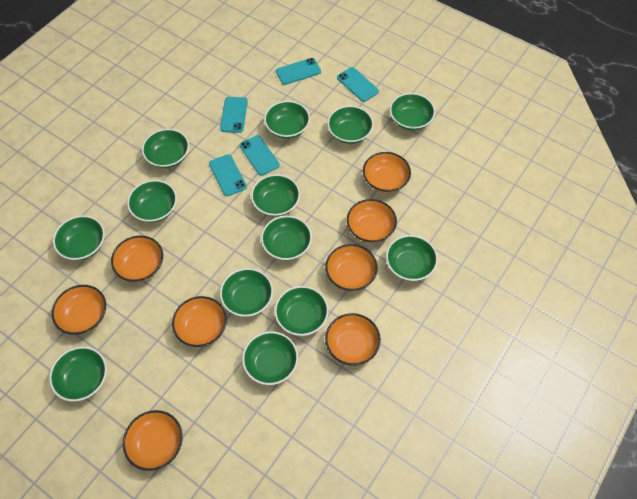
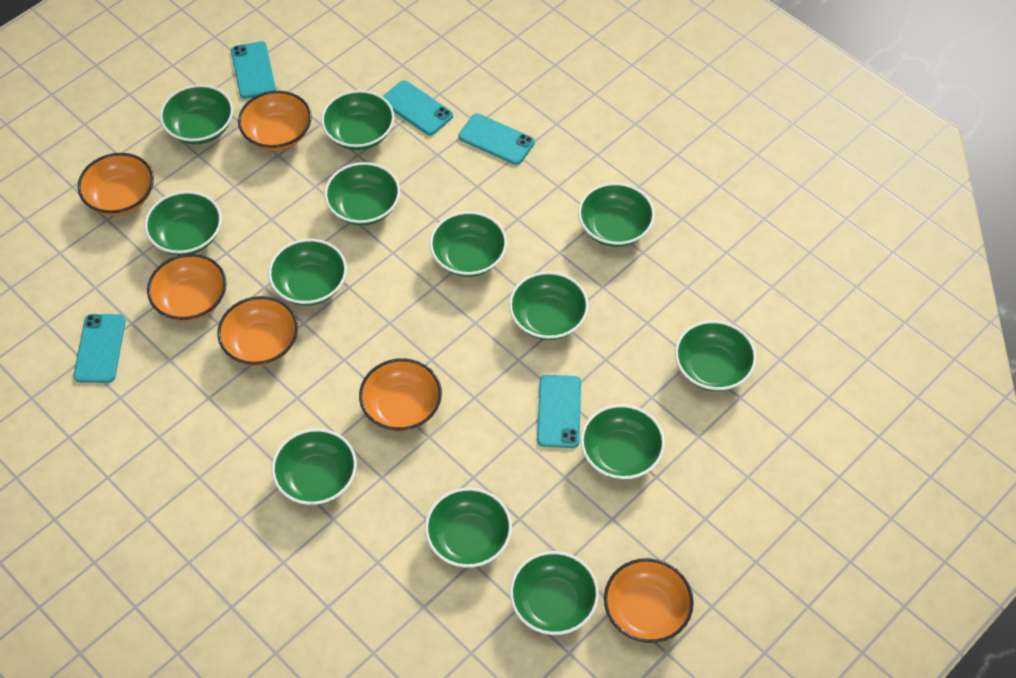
orange bowl: 8 -> 6

